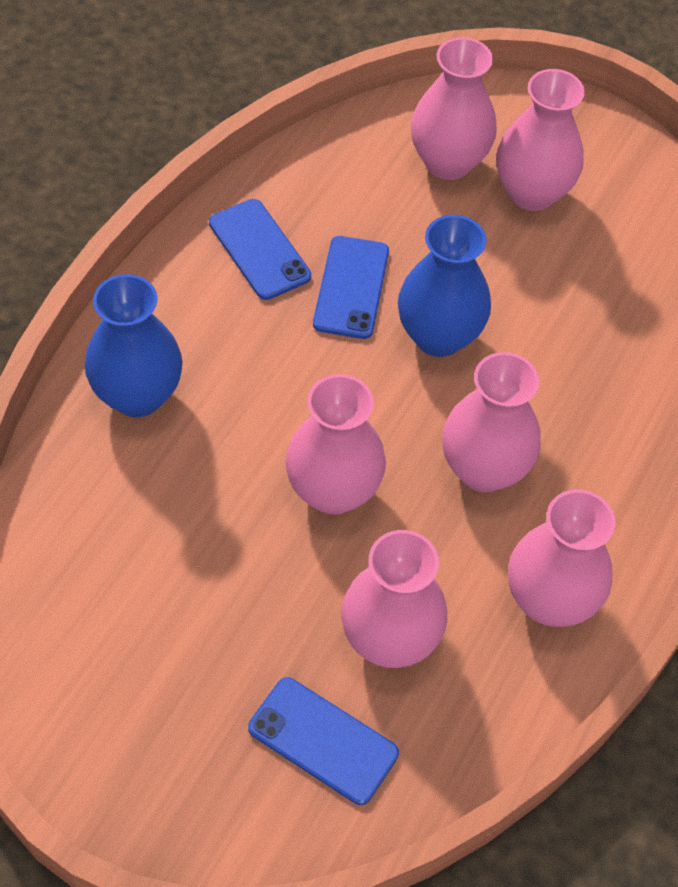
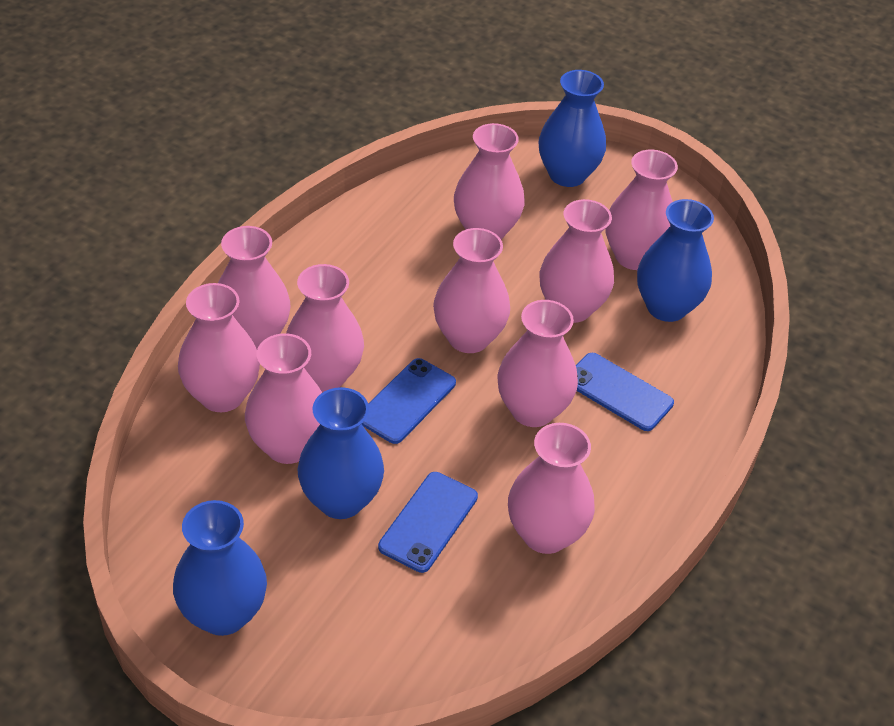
blue vase: 2 -> 4
pink vase: 6 -> 10

